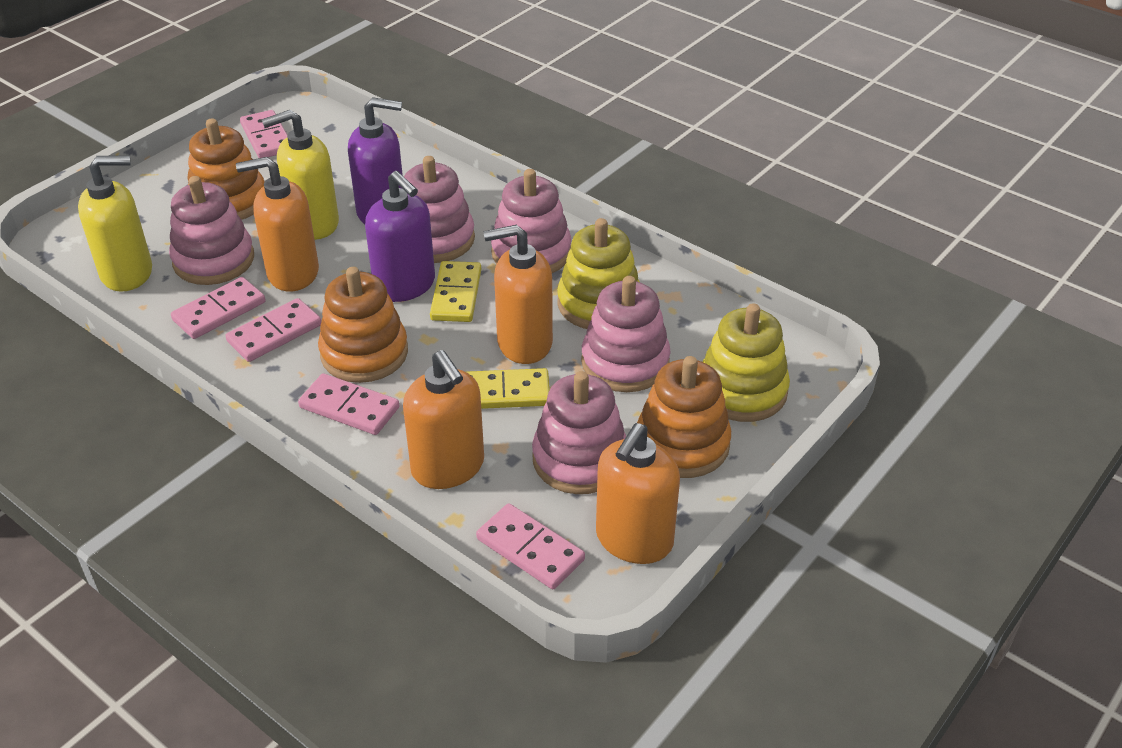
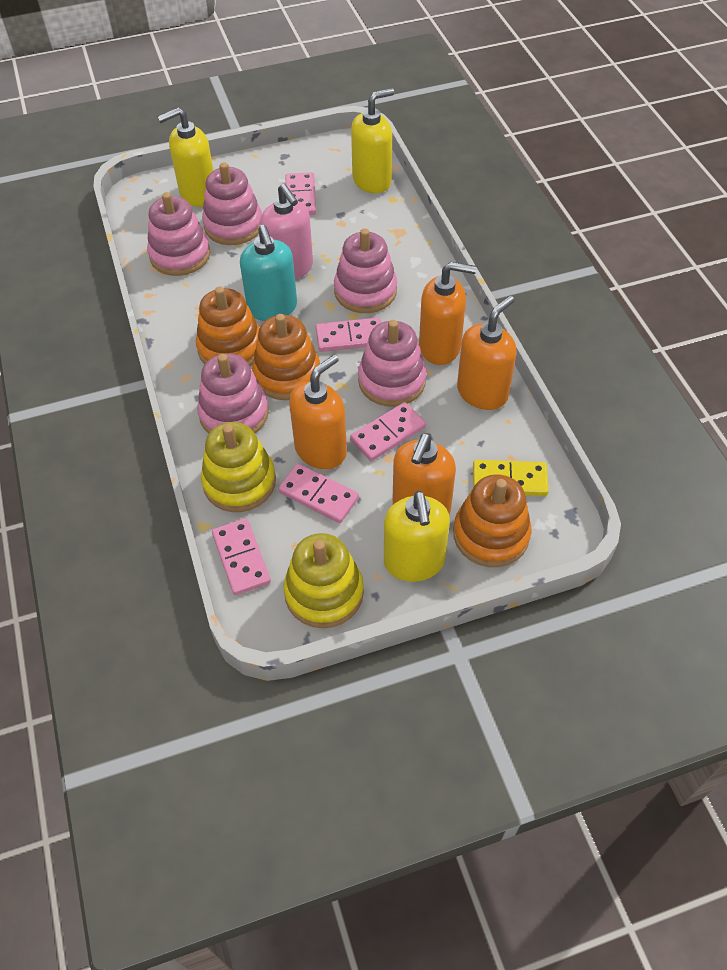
pink soap dispenser: 0 -> 1
purple soap dispenser: 2 -> 0
turquoise soap dispenser: 0 -> 1
yellow domino: 2 -> 1
yellow soap dispenser: 2 -> 3

